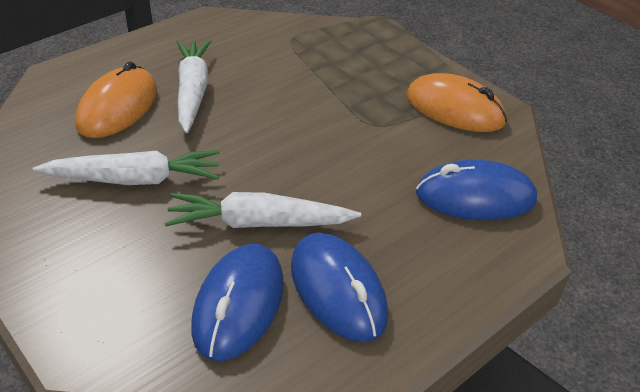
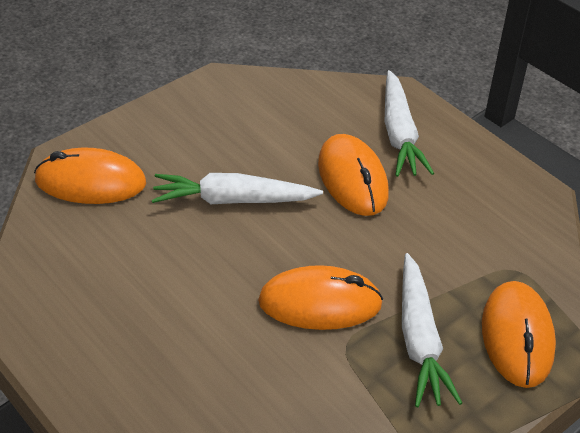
blue mouse: 3 -> 0
orange mouse: 2 -> 4

